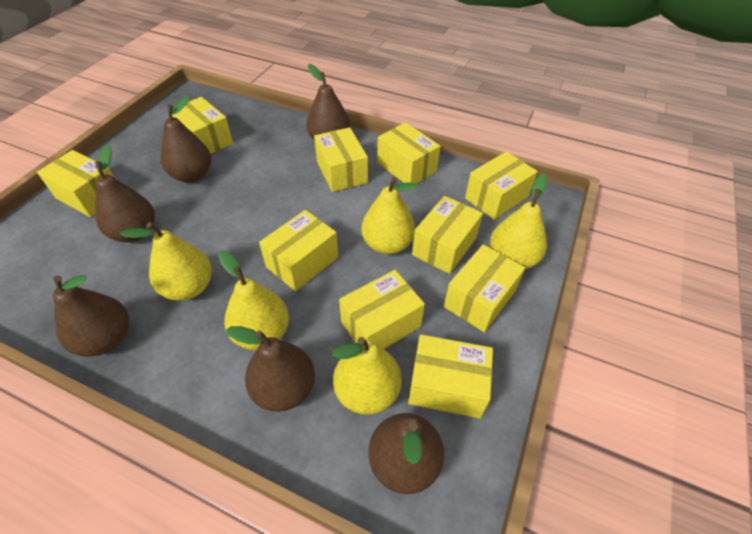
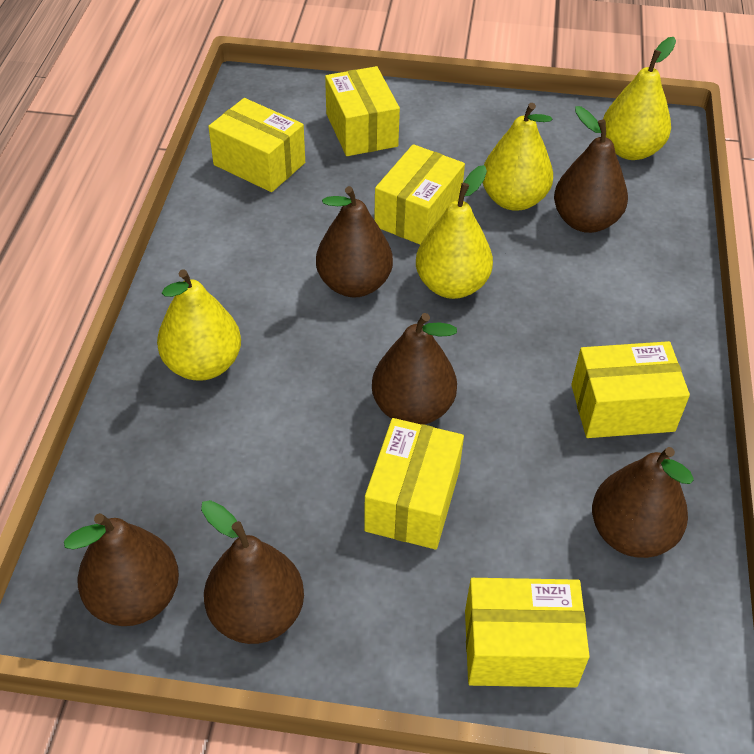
yellow box: 10 -> 6
yellow pear: 5 -> 4

